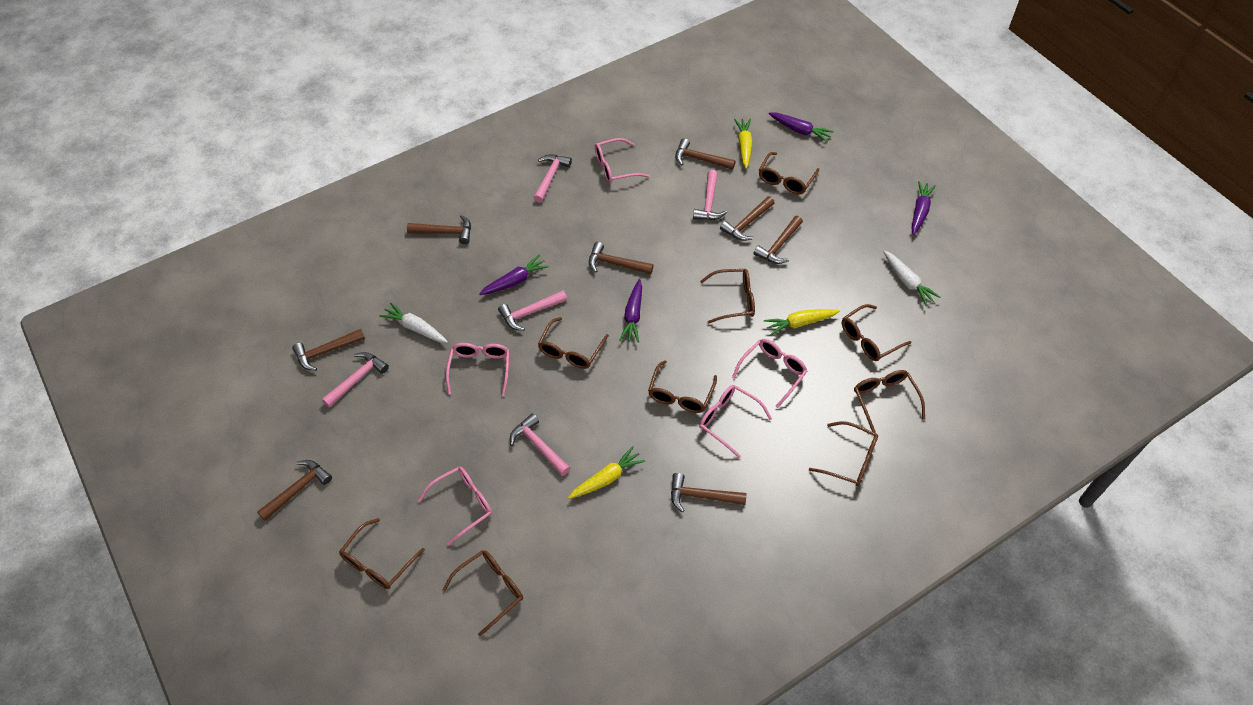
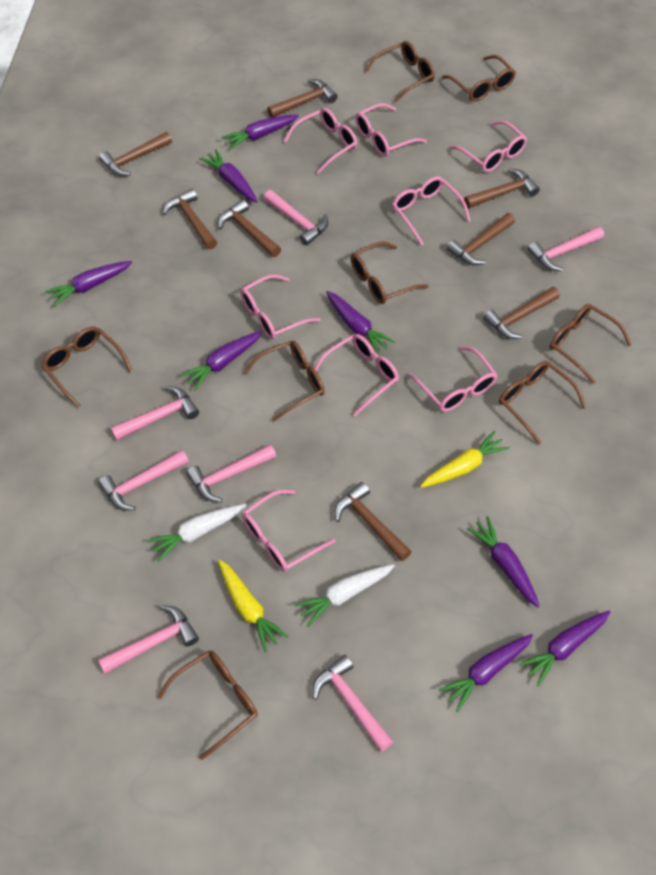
brown glasses: 9 -> 8
pink glasses: 5 -> 8
pink hammer: 5 -> 7
purple carrot: 4 -> 8
yellow carrot: 3 -> 2

